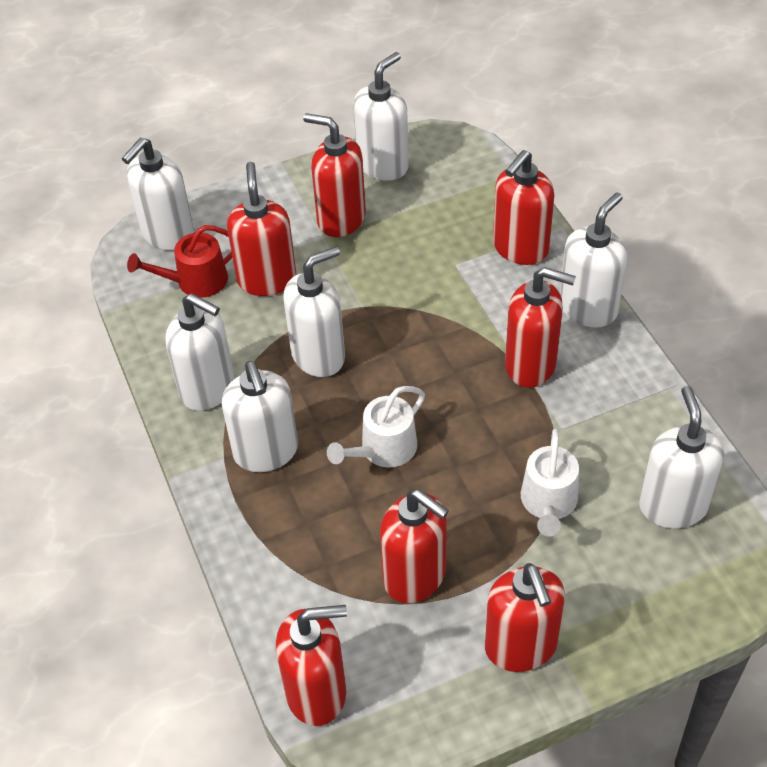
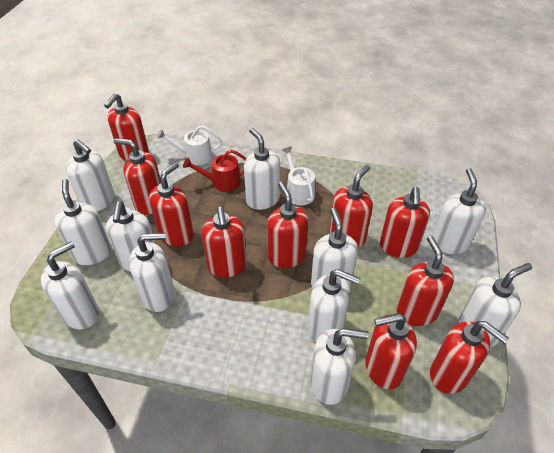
red soap dispenser: 7 -> 10
white soap dispenser: 7 -> 11

